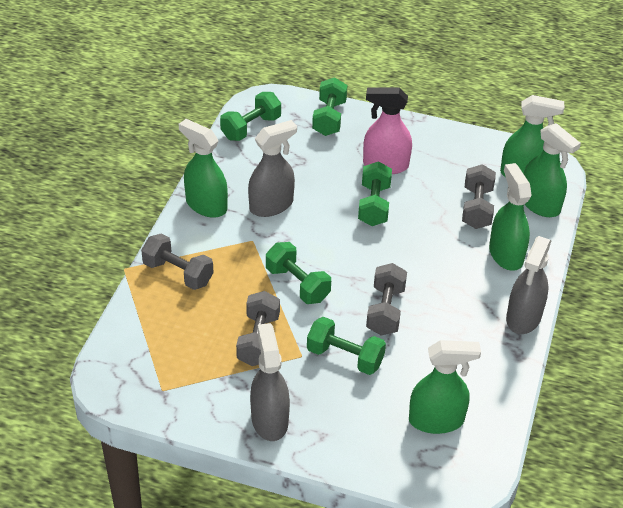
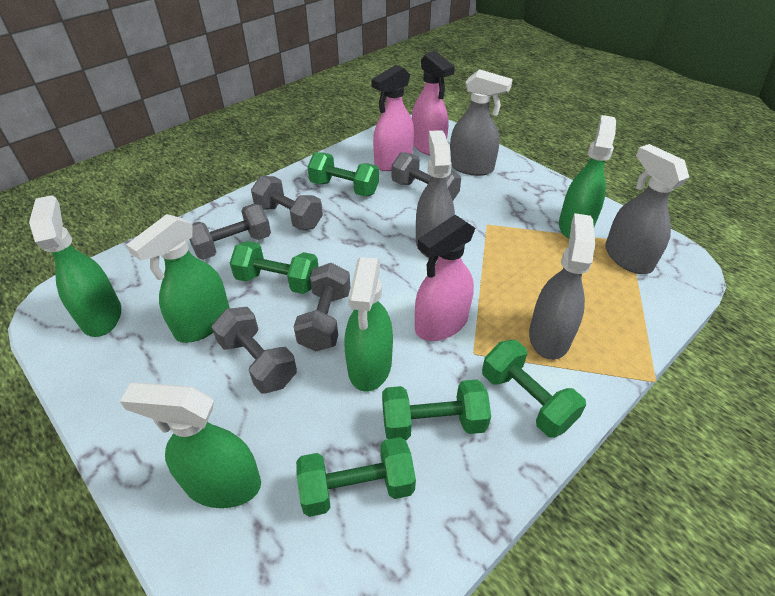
grey dumbbell: 4 -> 5
grey spray bottle: 3 -> 4
pink spray bottle: 1 -> 3

